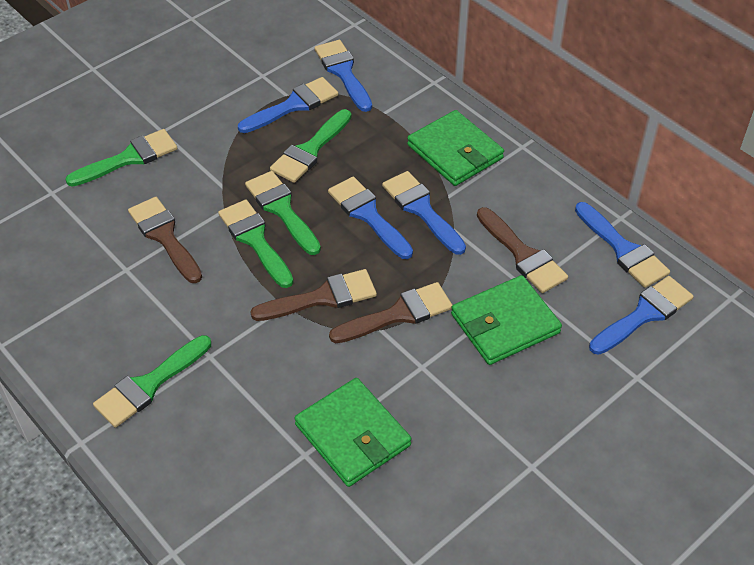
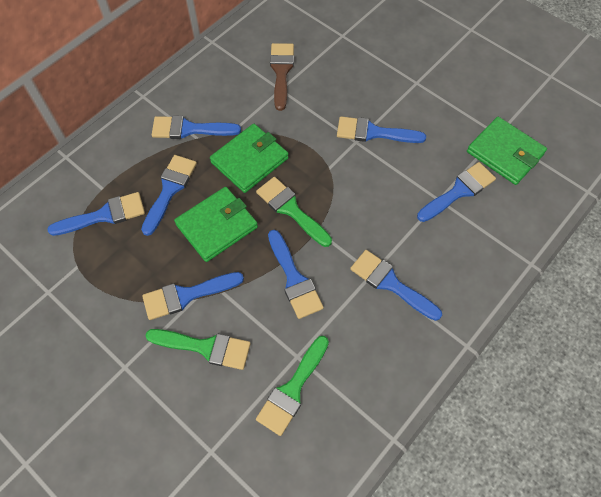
blue brush: 6 -> 8
brown brush: 4 -> 1
green brush: 5 -> 3

